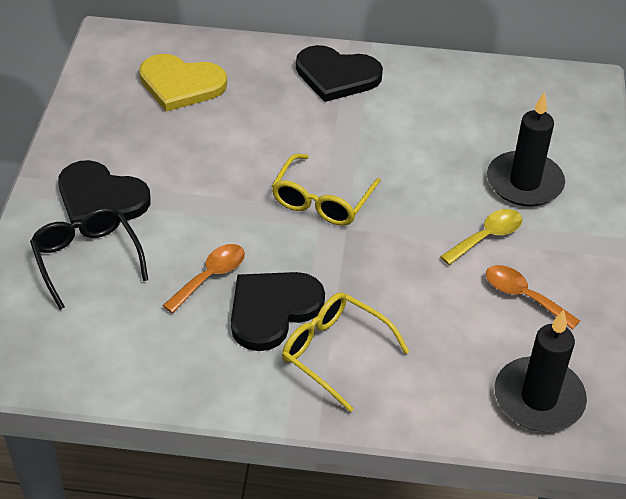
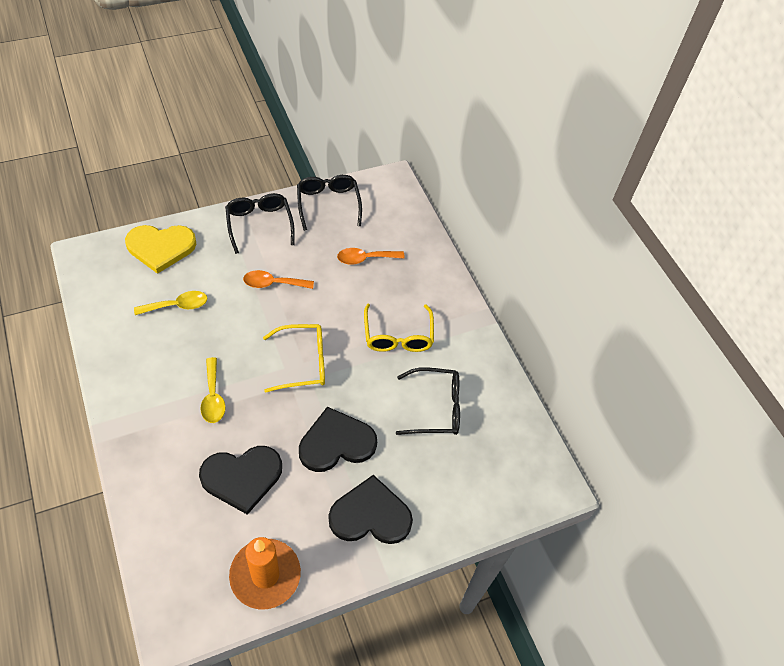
black candle: 2 -> 0
black glasses: 1 -> 3
orange candle: 0 -> 1
yellow spoon: 1 -> 2

